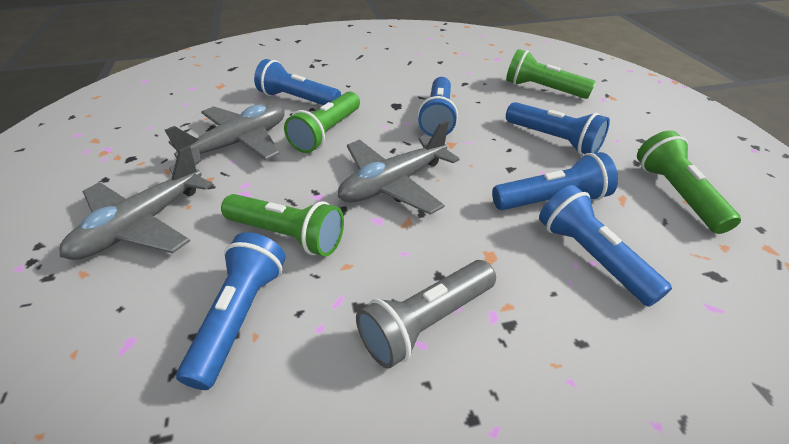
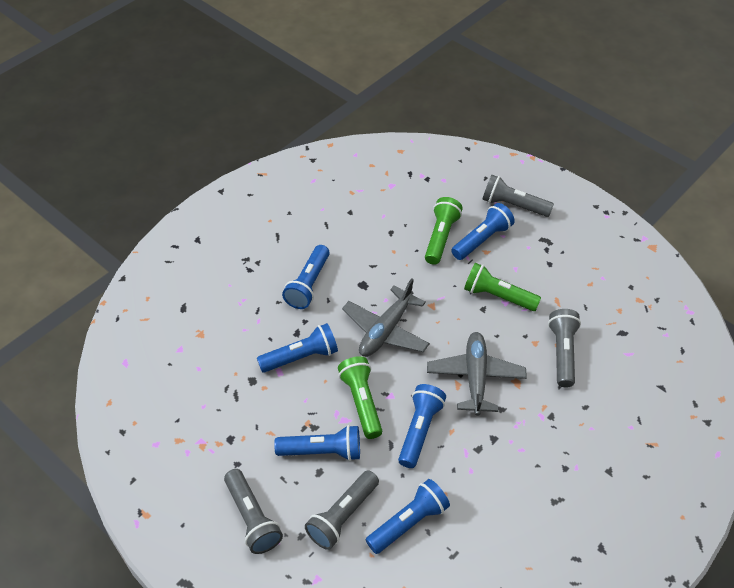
green flashlight: 4 -> 3
grey flashlight: 1 -> 4
grey plane: 3 -> 2

